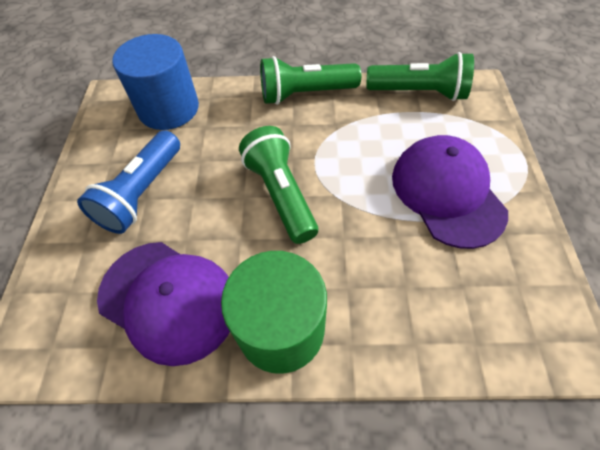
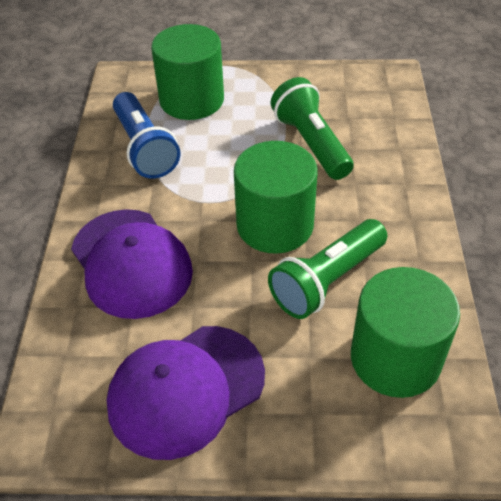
blue cylinder: 1 -> 0
green cylinder: 1 -> 3
green flashlight: 3 -> 2

